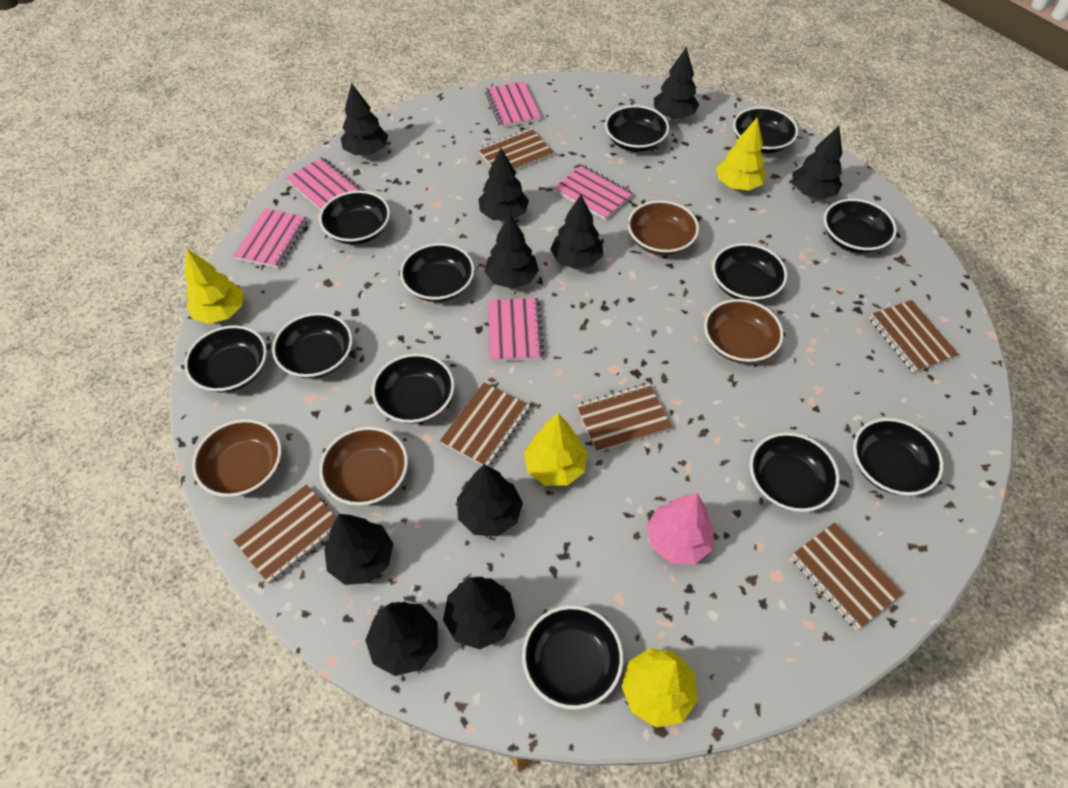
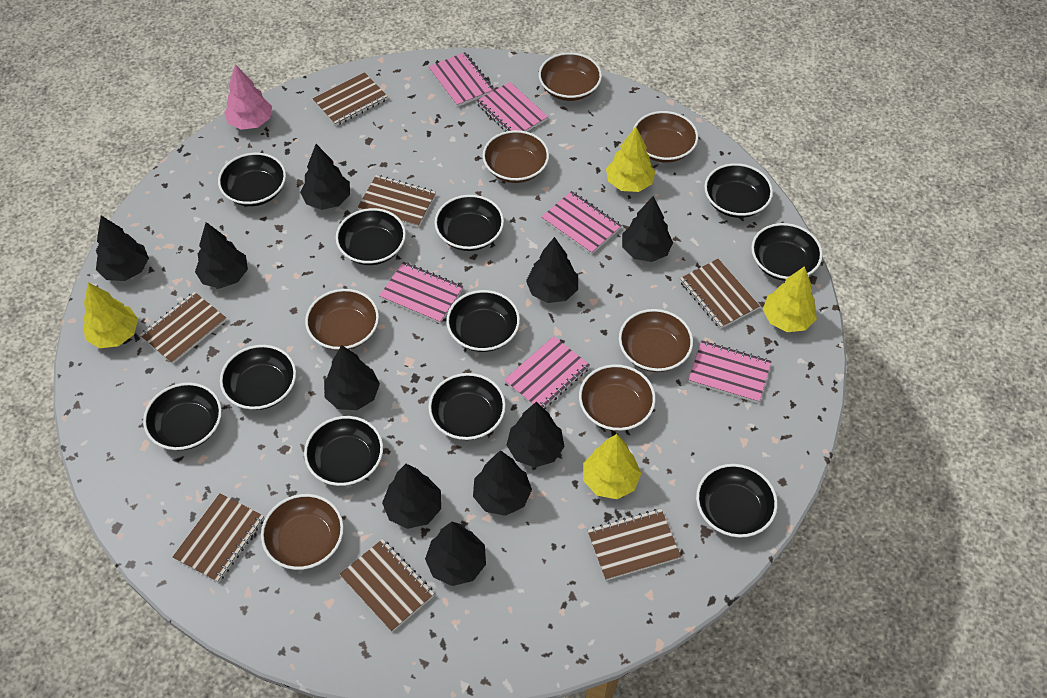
black bowl: 12 -> 11
brown bowl: 4 -> 7
brown notebook: 6 -> 7
pink notebook: 5 -> 6

